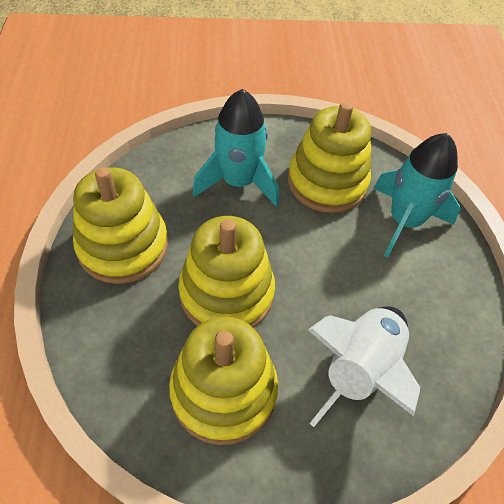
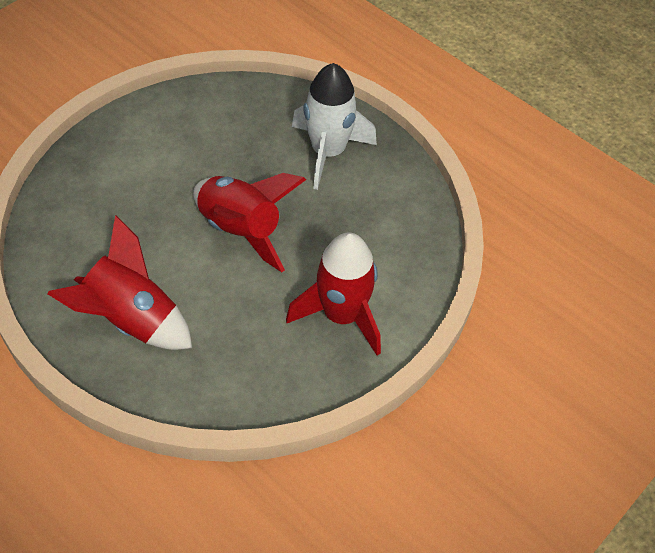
red rocket: 0 -> 3
turquoise rocket: 2 -> 0
yellow stacking toy: 4 -> 0

